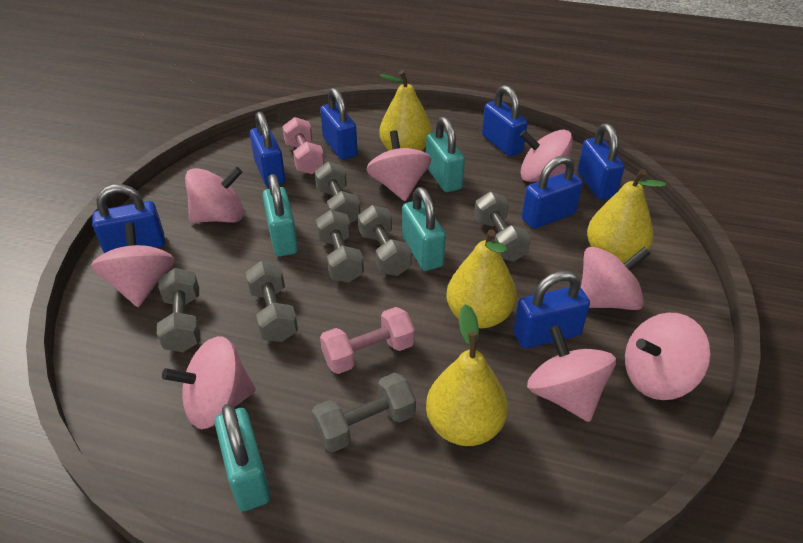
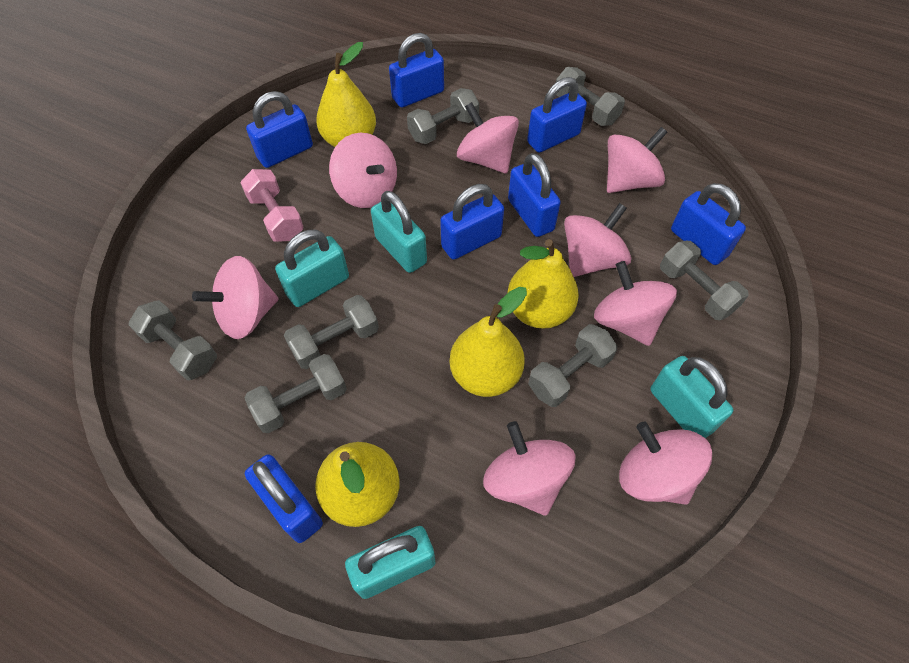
pink dumbbell: 2 -> 1

